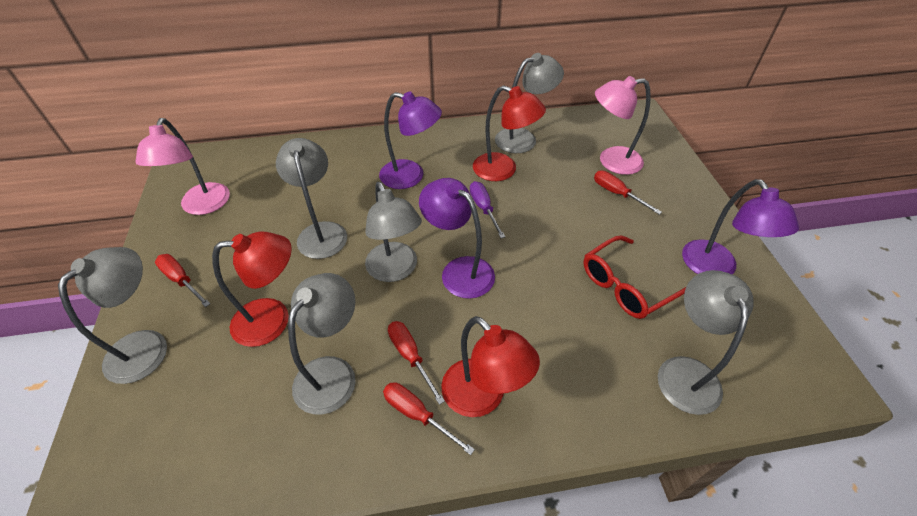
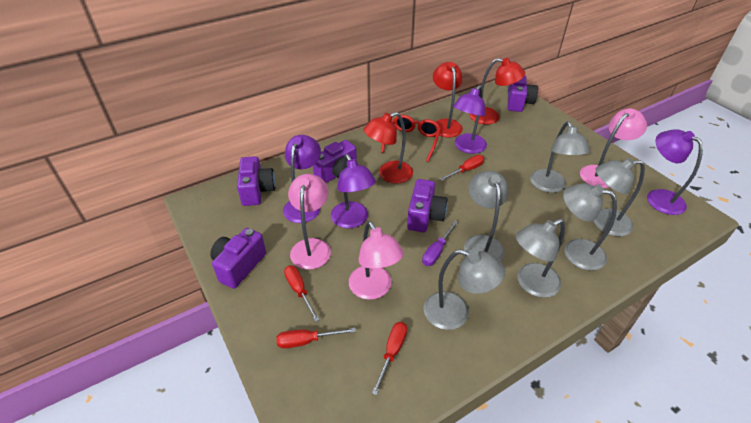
pink lamp: 2 -> 3
purple camera: 0 -> 5
purple lamp: 3 -> 4

